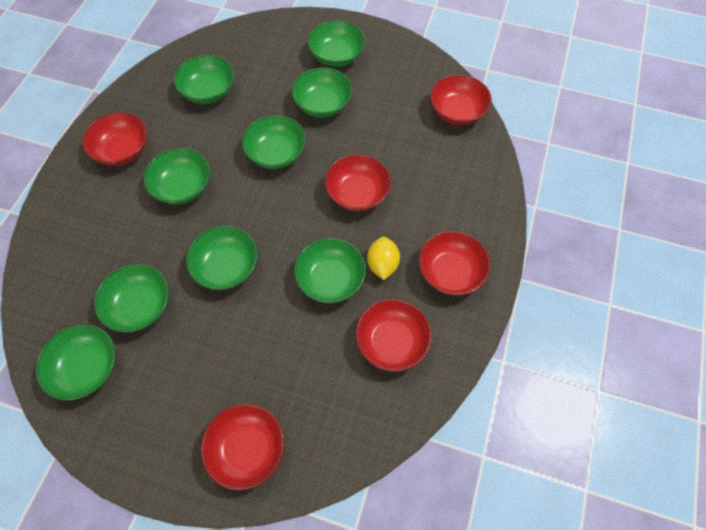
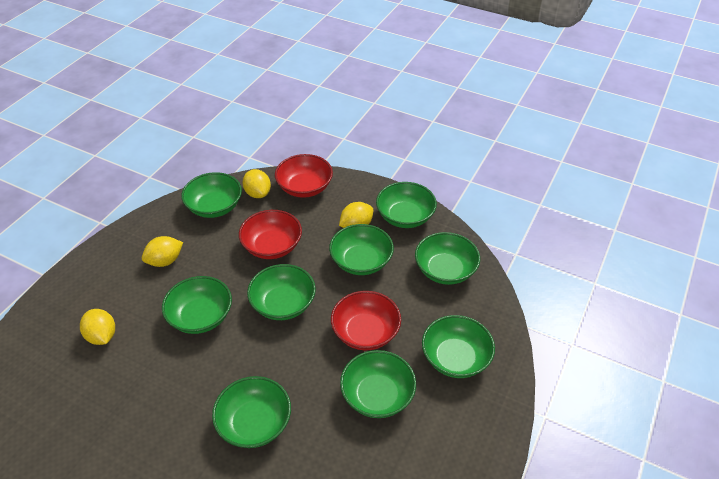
red bowl: 6 -> 3
yellow lemon: 1 -> 4

